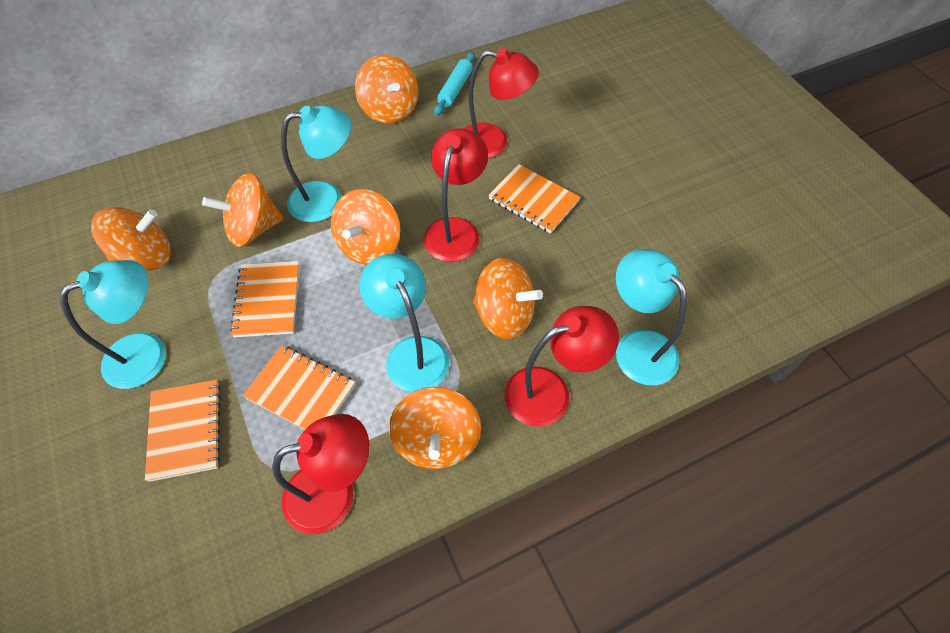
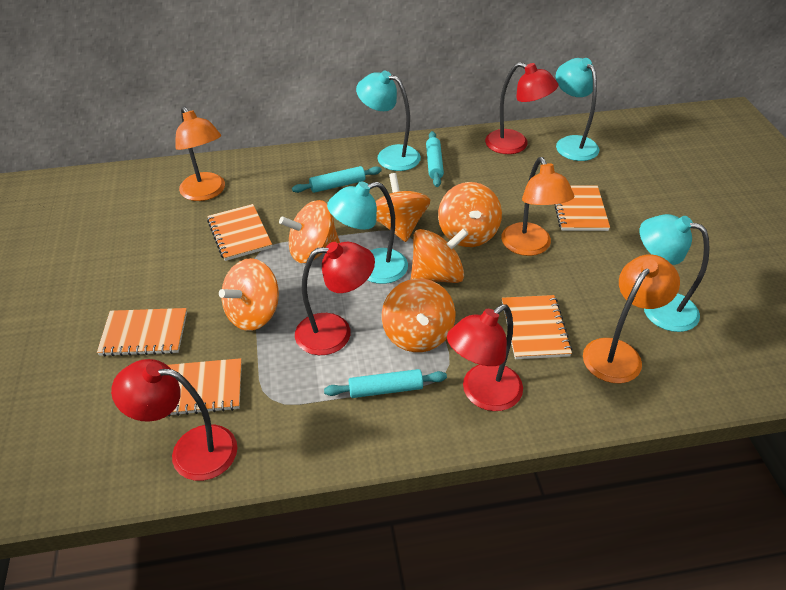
orange lamp: 0 -> 3
orange notebook: 4 -> 5
turquoise rolling pin: 1 -> 3

